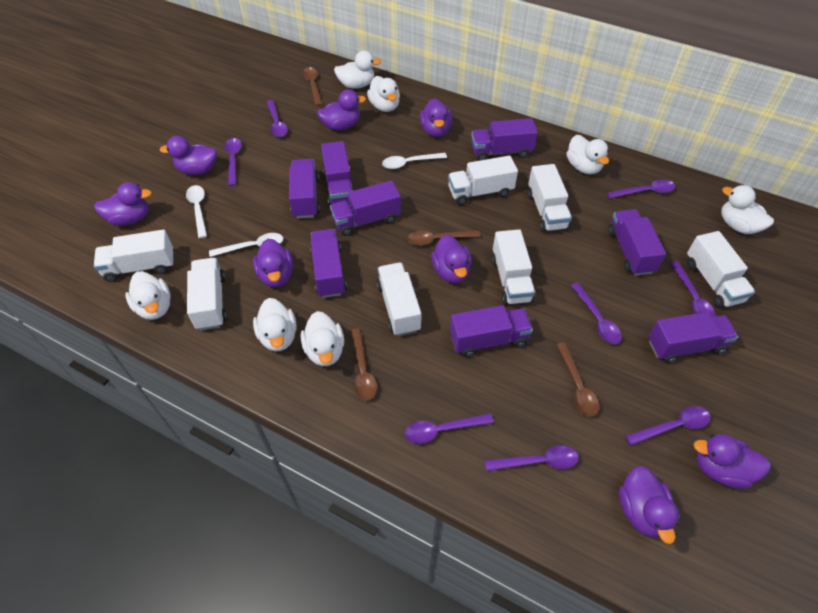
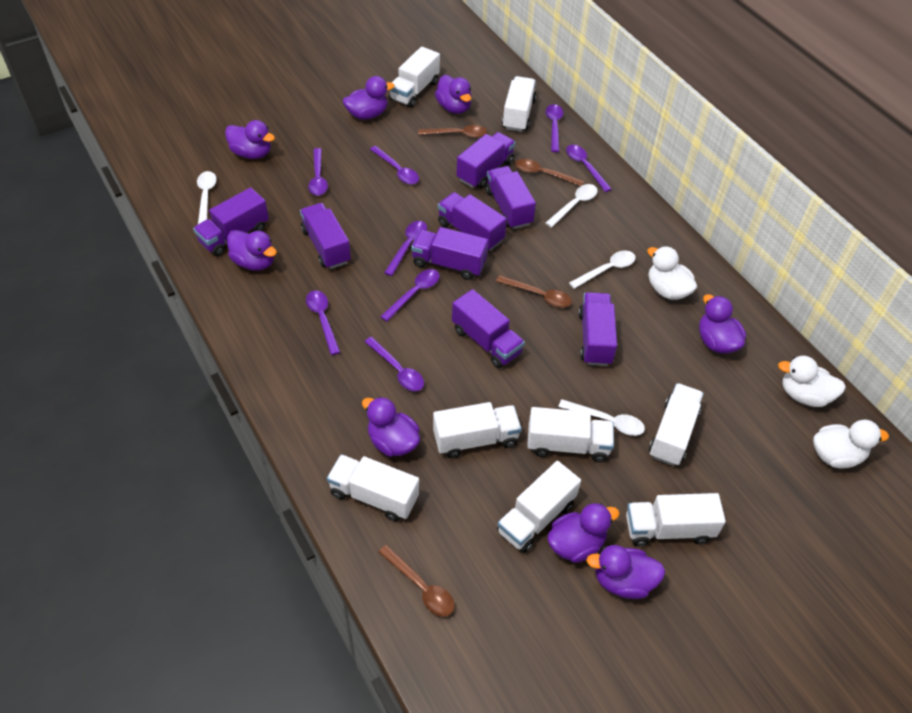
white duck: 7 -> 3
white spoon: 3 -> 4
white truck: 7 -> 8

